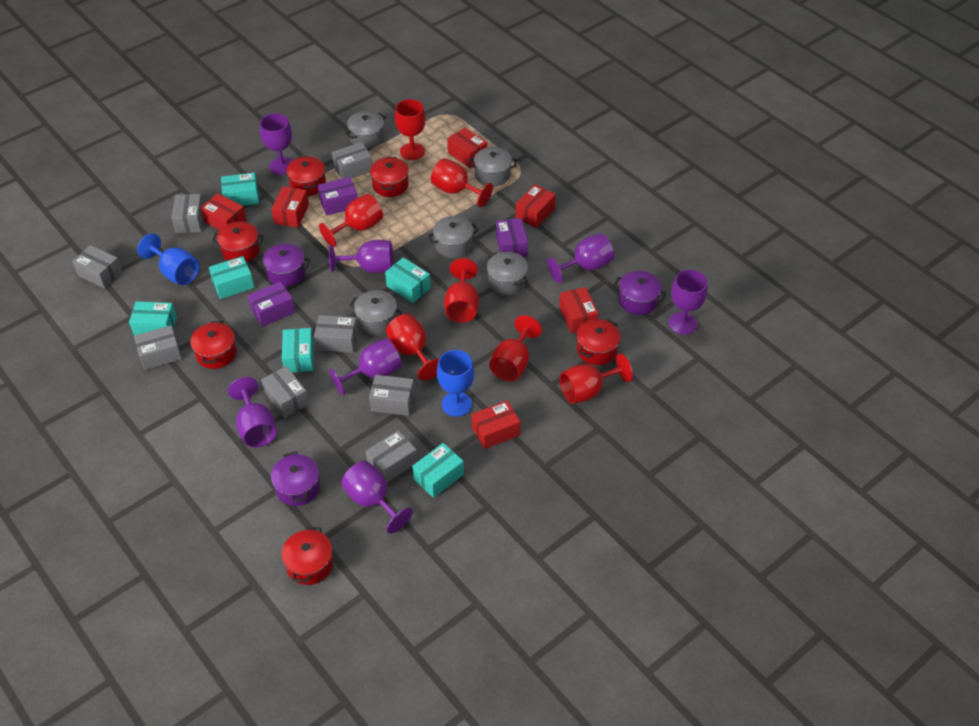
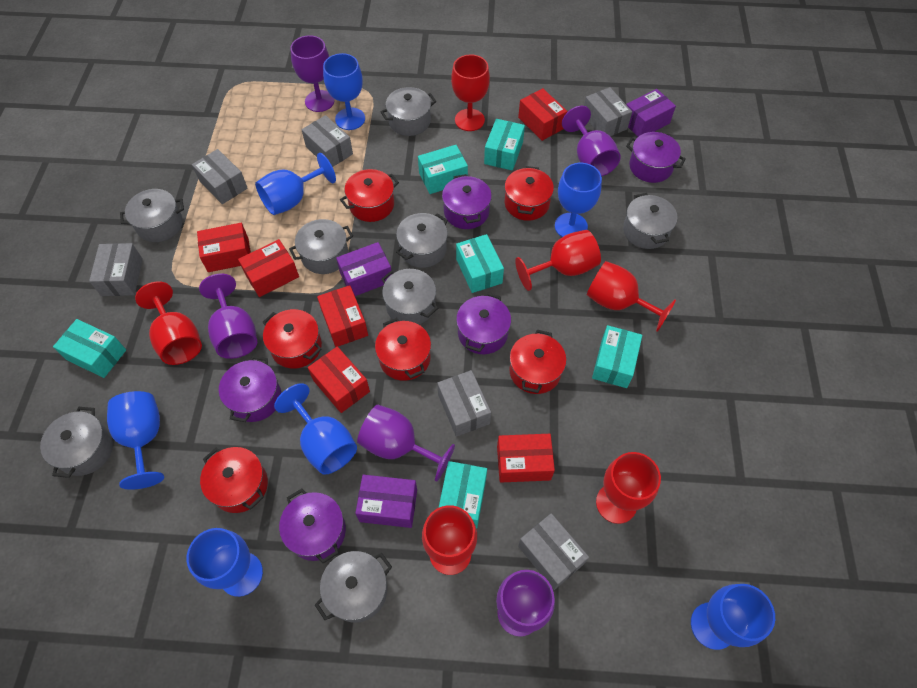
blue goblet: 2 -> 7
grey box: 8 -> 6
grey pot: 5 -> 8
purple goblet: 7 -> 5
purple pot: 3 -> 5
red goblet: 7 -> 6

